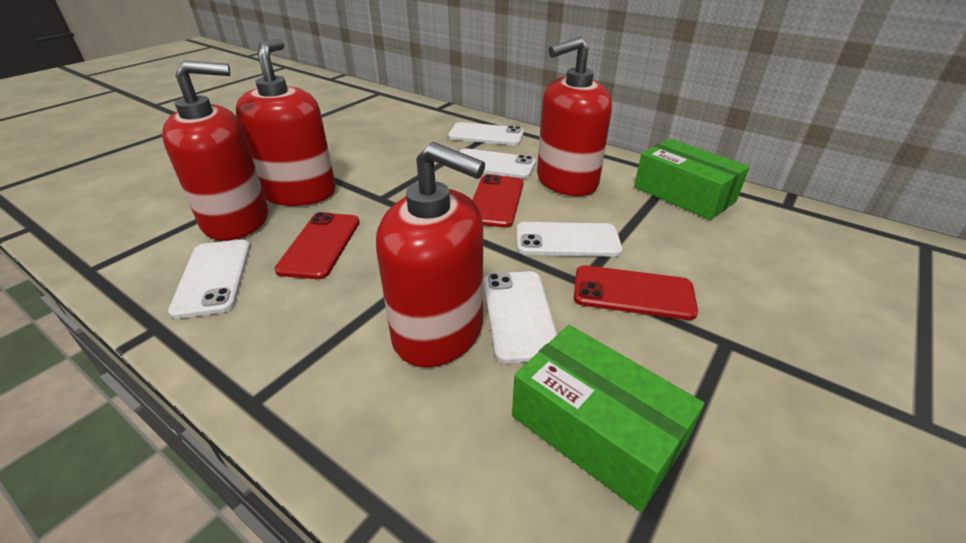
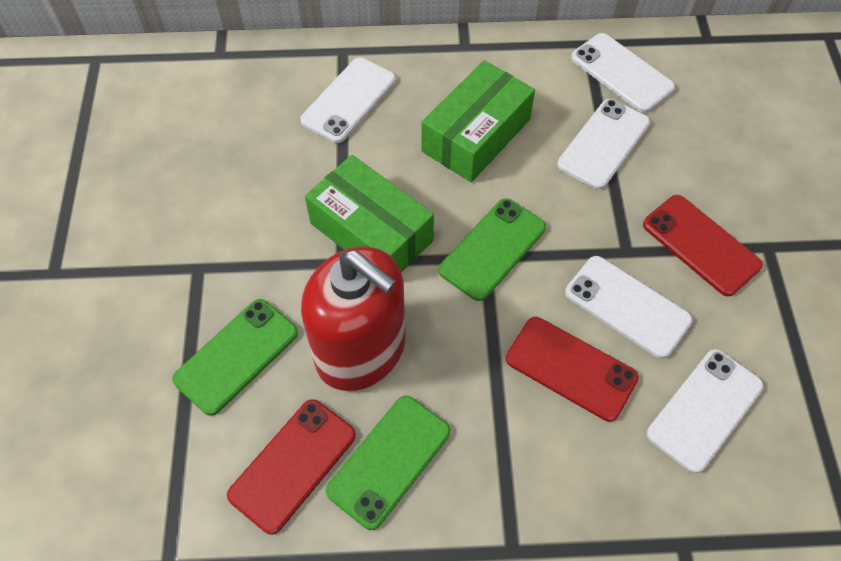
green phone: 0 -> 3
red soap dispenser: 4 -> 1

